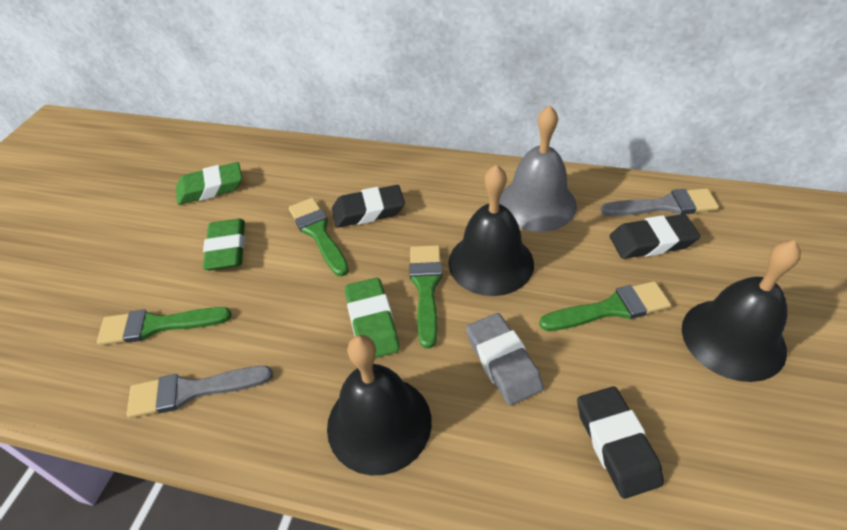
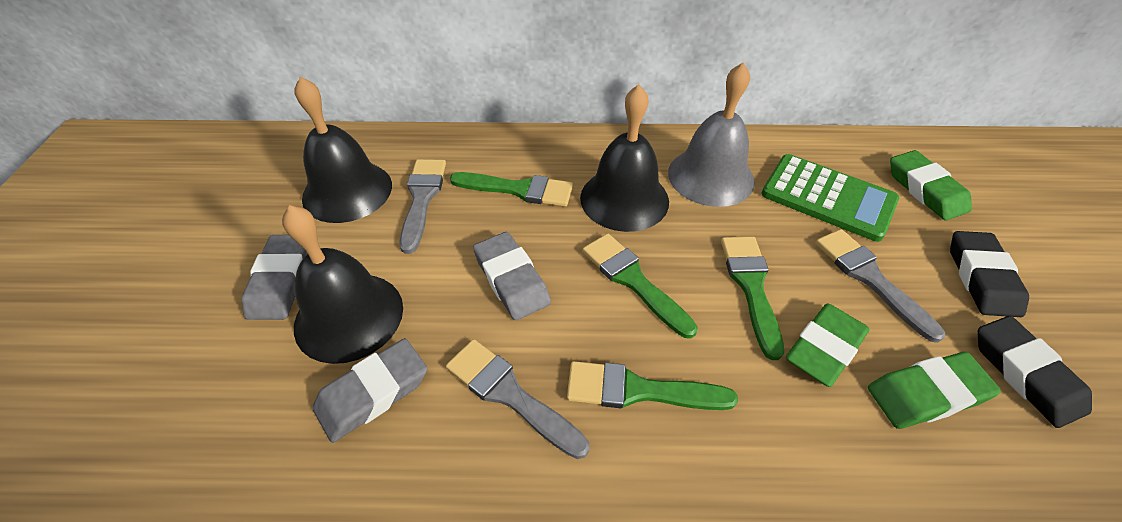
black eraser: 3 -> 2
green calculator: 0 -> 1
grey brush: 2 -> 3
grey eraser: 1 -> 3

